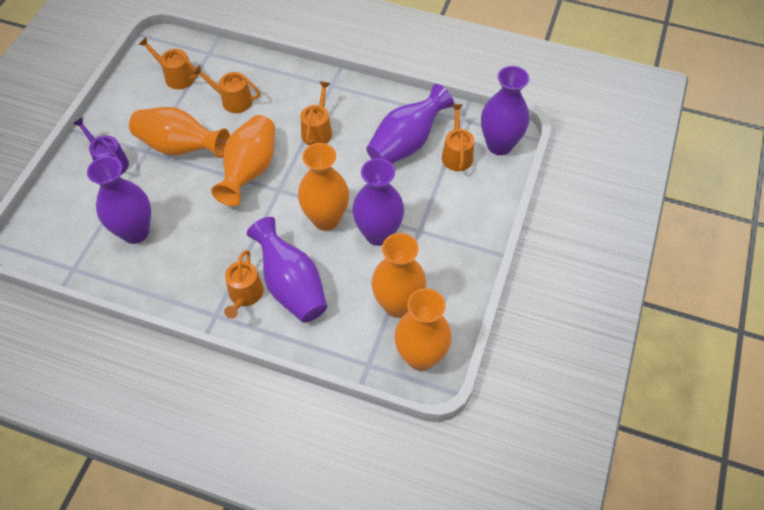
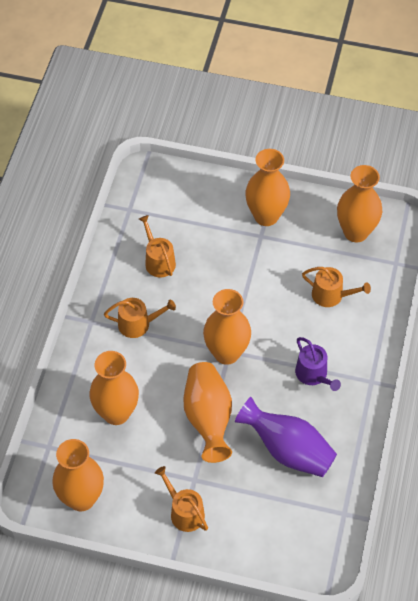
orange vase: 5 -> 6
orange watering can: 5 -> 4
purple vase: 5 -> 1

